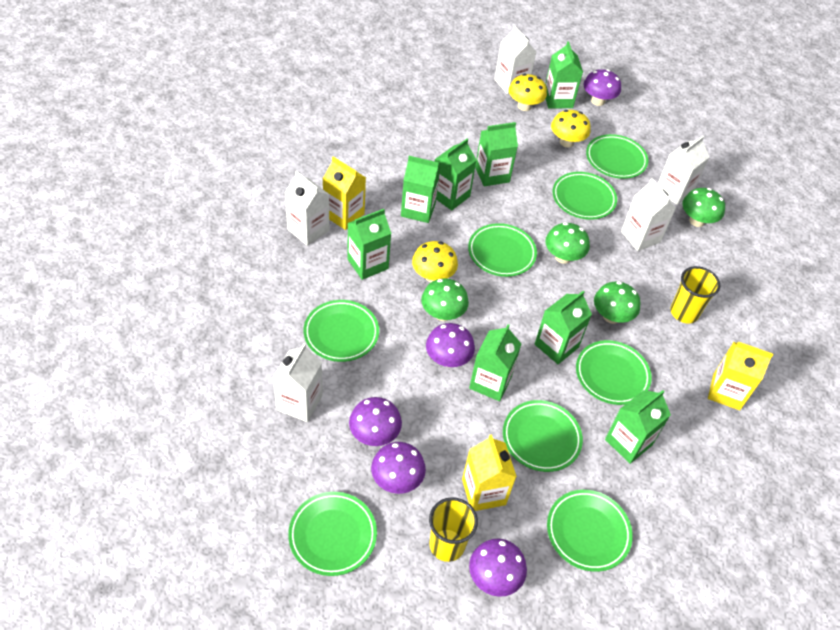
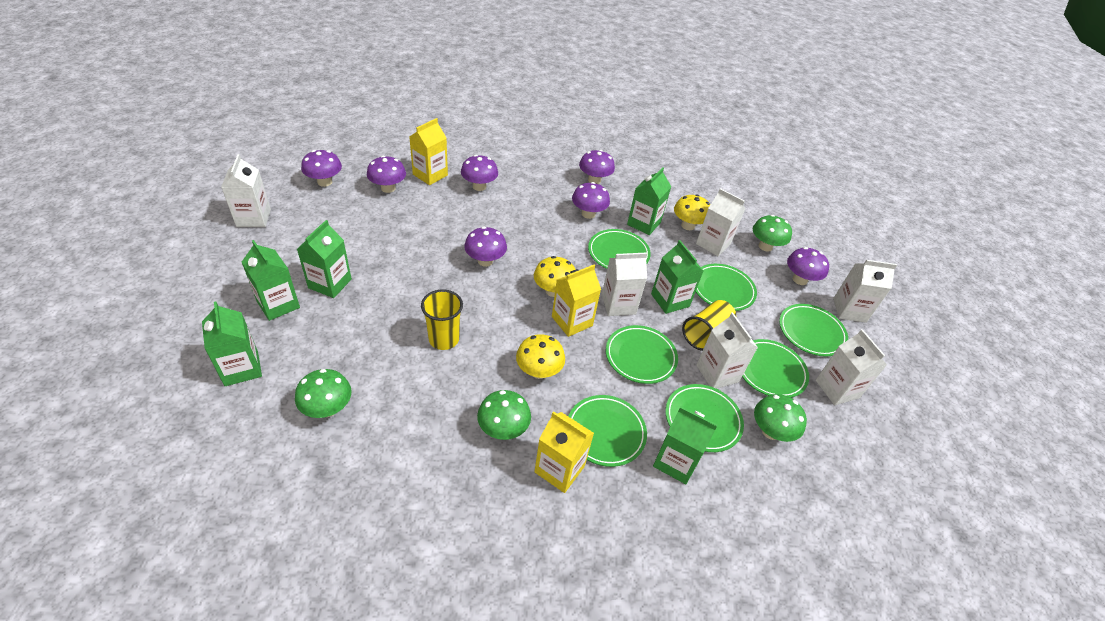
green carton: 8 -> 6
green plate: 8 -> 7
purple mushroom: 5 -> 7
white carton: 5 -> 6

